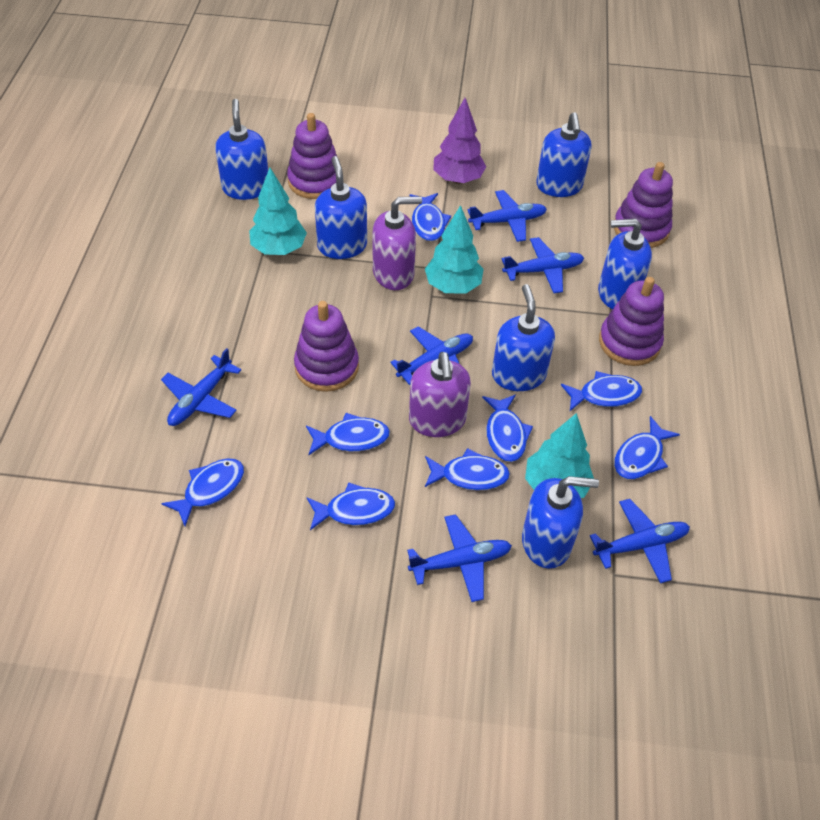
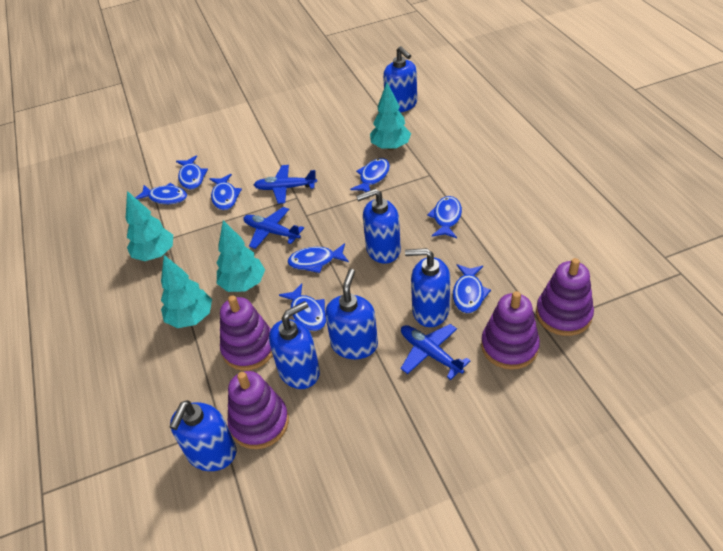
blue plane: 6 -> 3
purple soap dispenser: 2 -> 0
purple tree: 1 -> 0
turquoise tree: 3 -> 4

